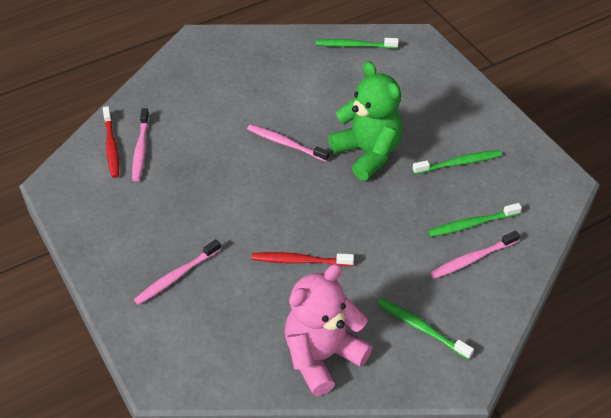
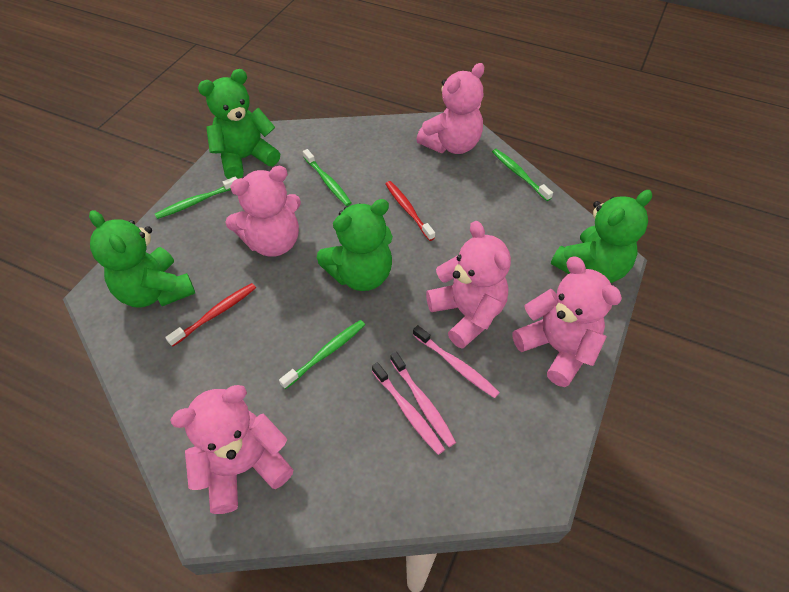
green teddy bear: 1 -> 4
pink teddy bear: 1 -> 5
pink toothbrush: 4 -> 3

